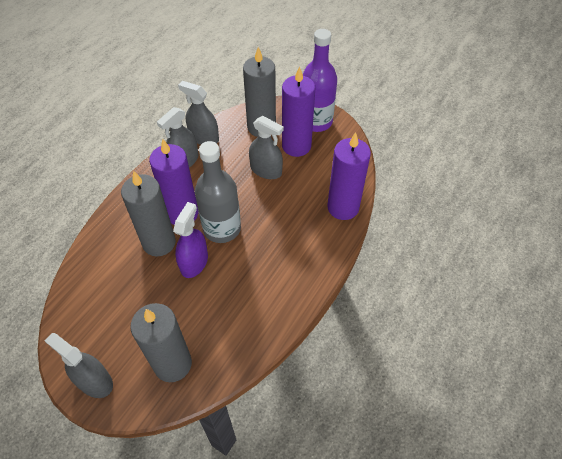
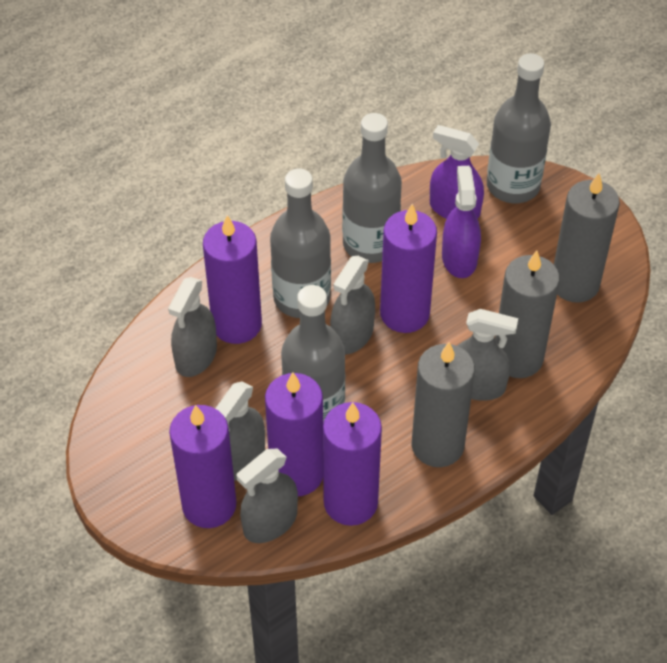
grey bottle: 1 -> 4
grey spray bottle: 4 -> 5
purple bottle: 1 -> 0
purple candle: 3 -> 5
purple spray bottle: 1 -> 2

